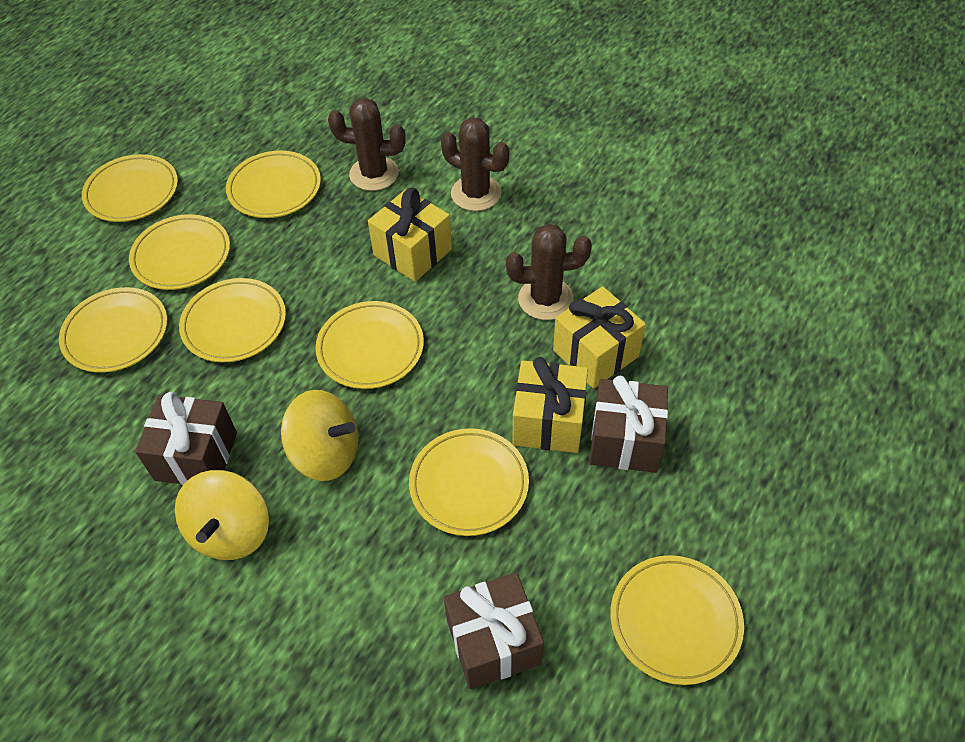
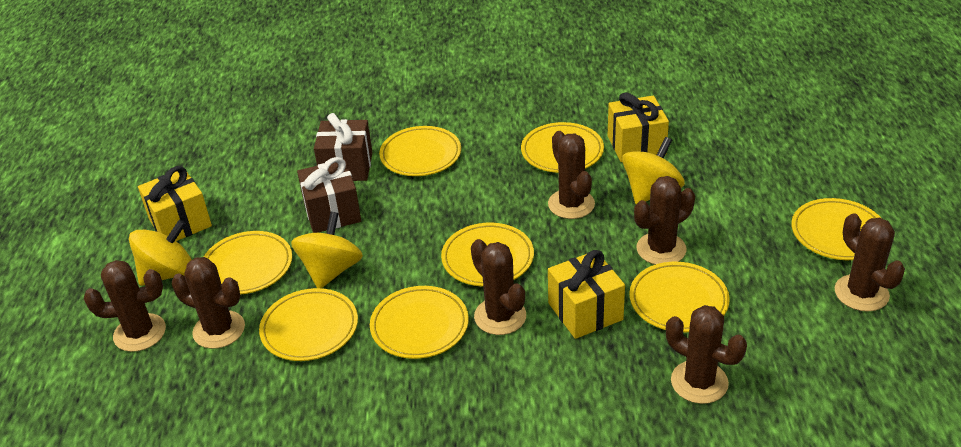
brown cactus: 3 -> 7
brown gift: 3 -> 2
yellow spinning top: 2 -> 3

